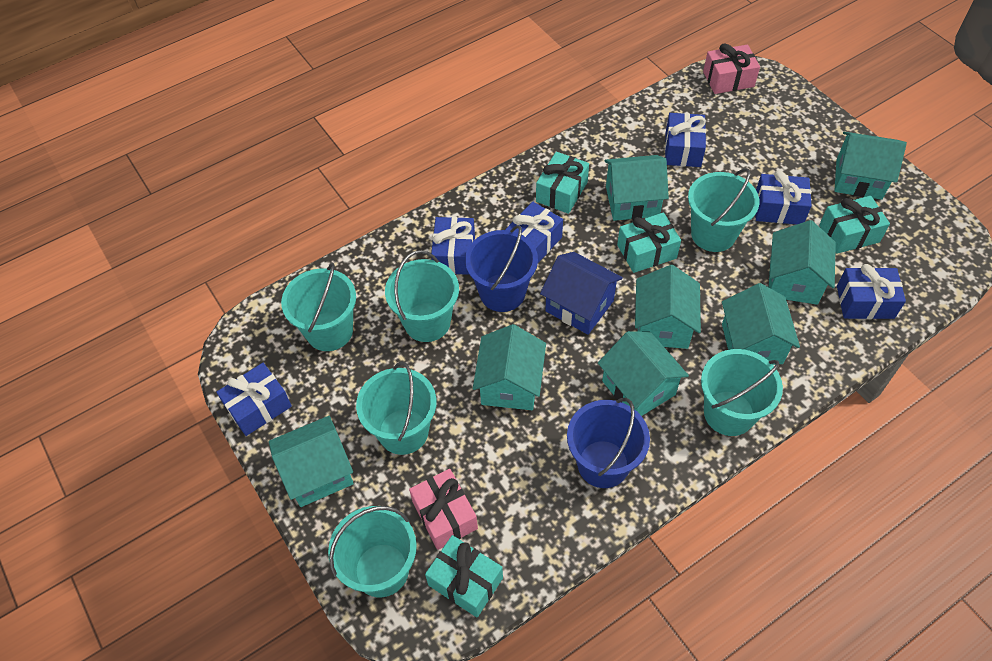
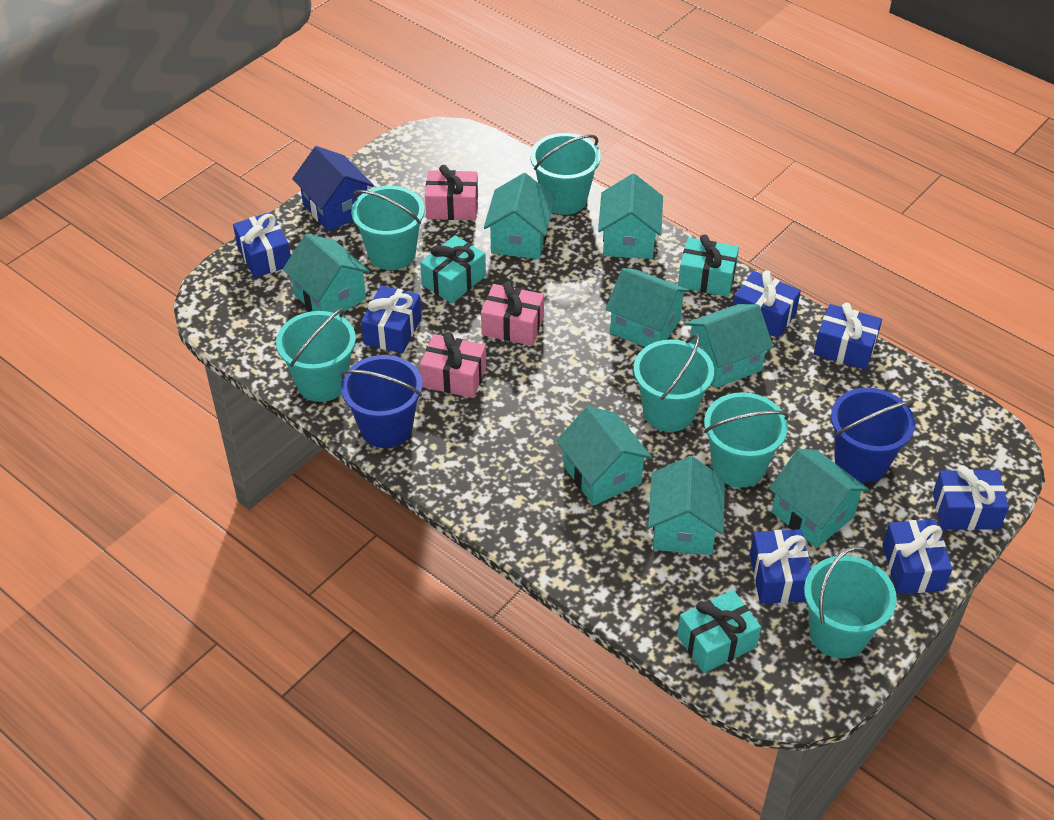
blue gift: 6 -> 7
pink gift: 2 -> 3
turquoise gift: 4 -> 3

